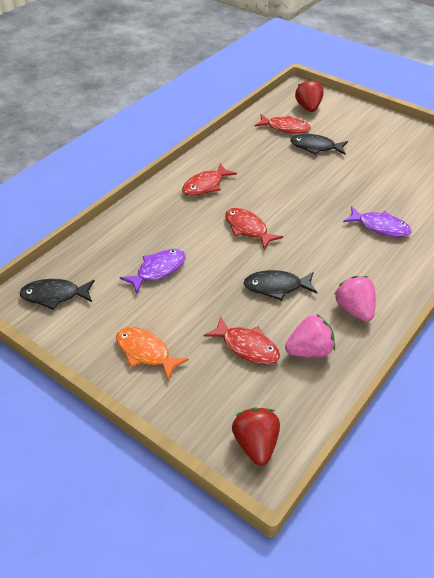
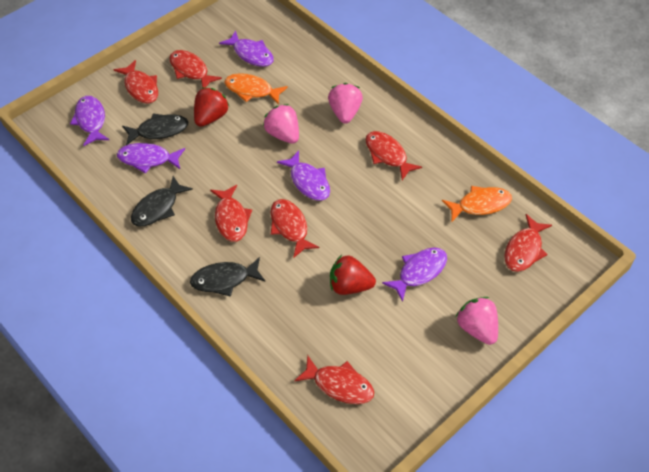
orange fish: 1 -> 2
pink strawberry: 2 -> 3
purple fish: 2 -> 5
red fish: 4 -> 7

